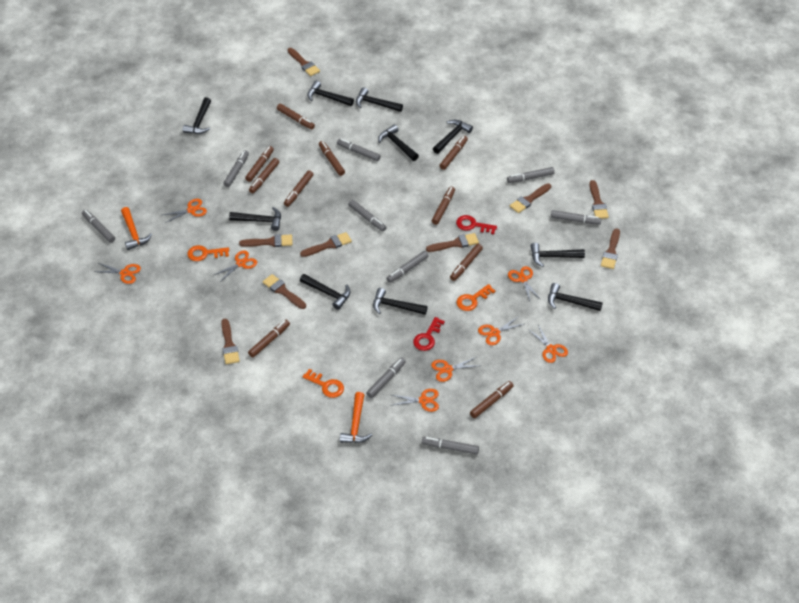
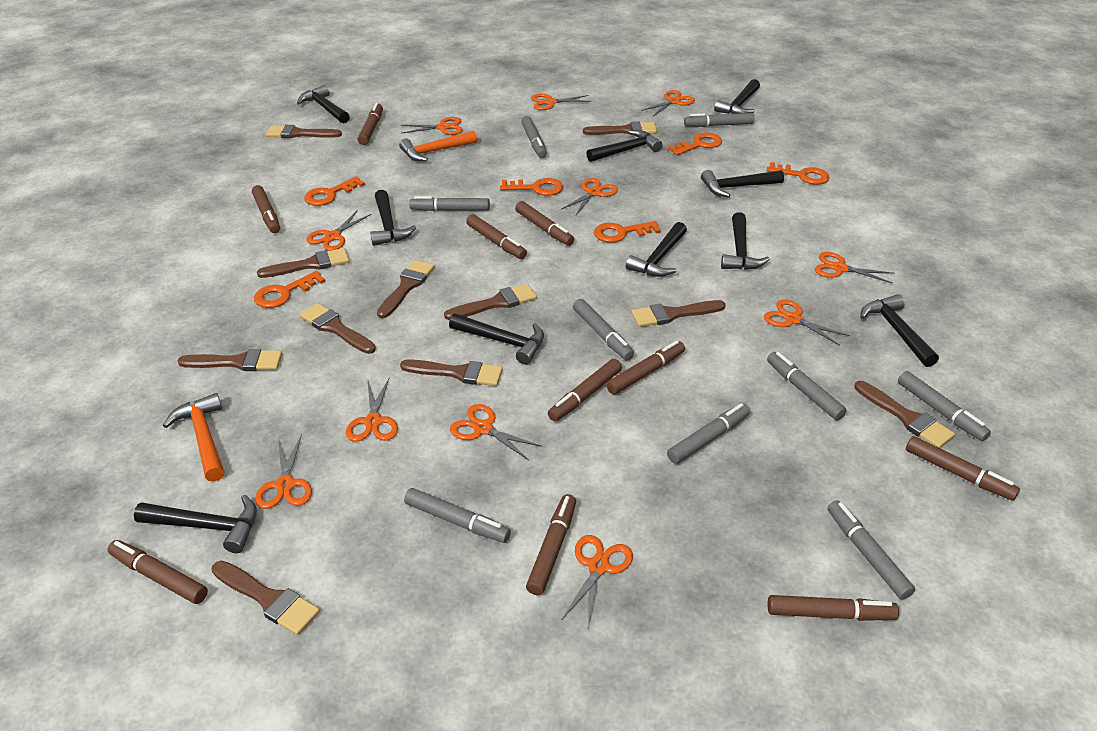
brown brush: 9 -> 11
orange key: 3 -> 6
orange scissors: 8 -> 11
red key: 2 -> 0

